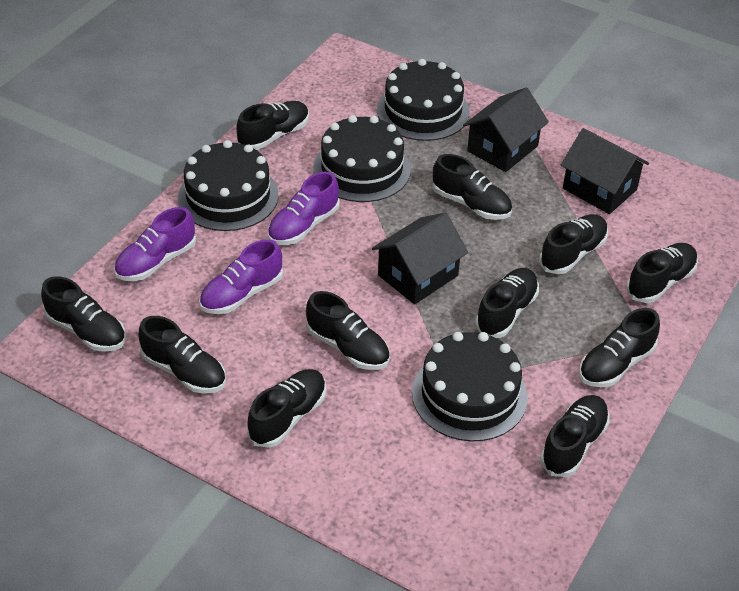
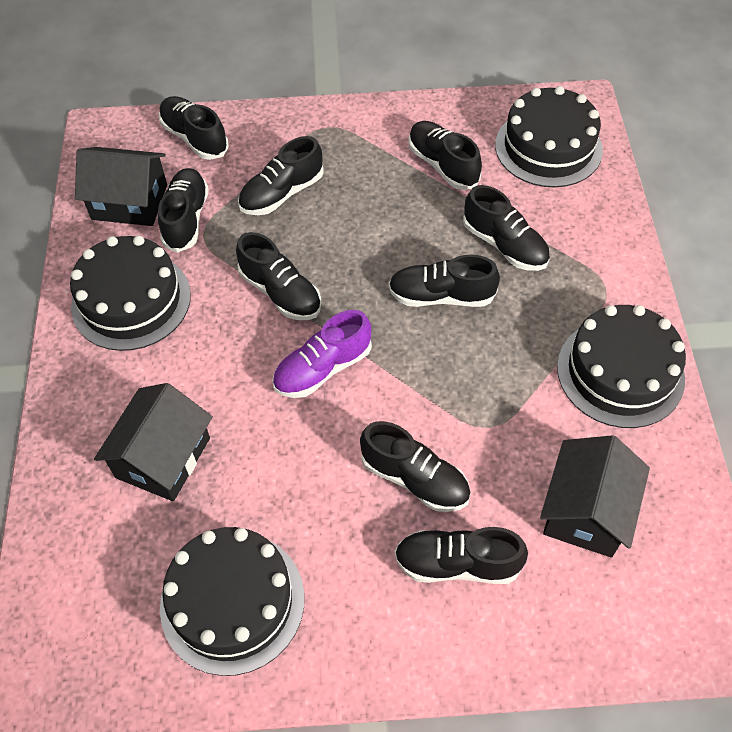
black shoe: 11 -> 9
purple shoe: 3 -> 1

